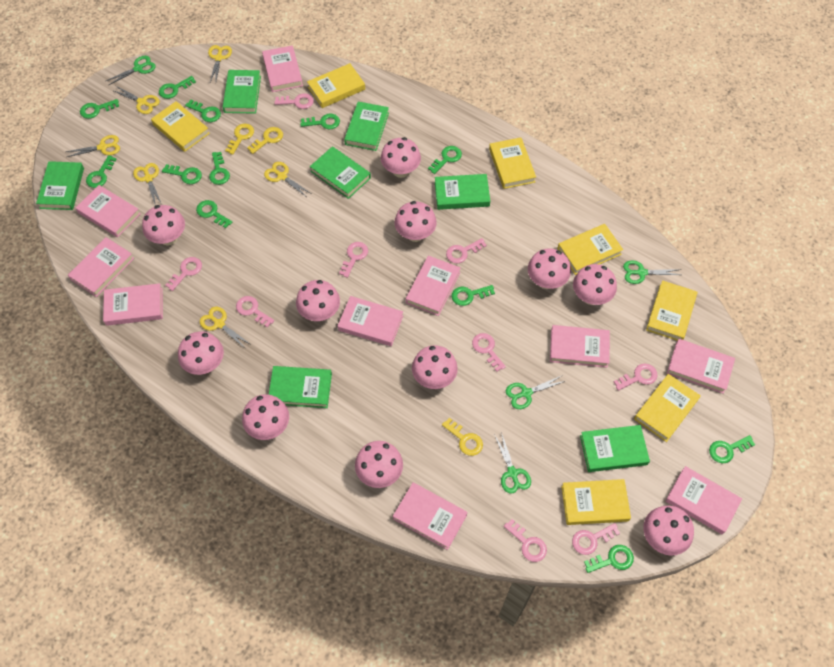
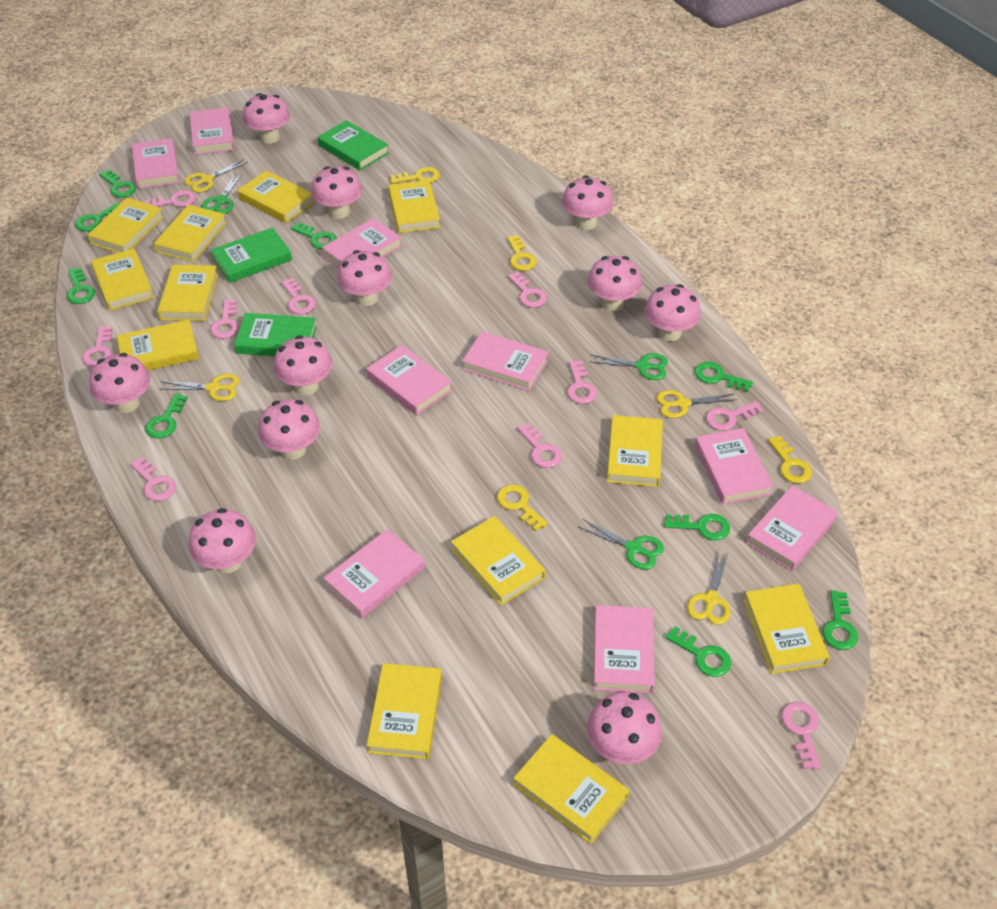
green book: 7 -> 3
green key: 12 -> 9
green scissors: 4 -> 3
pink book: 10 -> 9
pink key: 9 -> 10
yellow book: 7 -> 12
yellow key: 3 -> 4
yellow scissors: 6 -> 4

